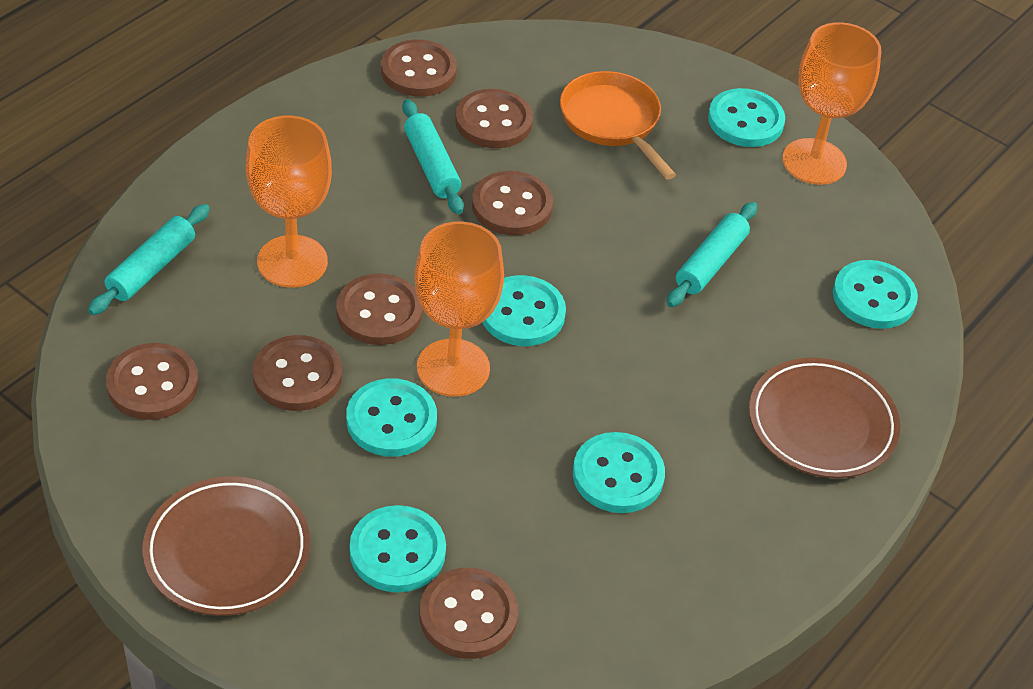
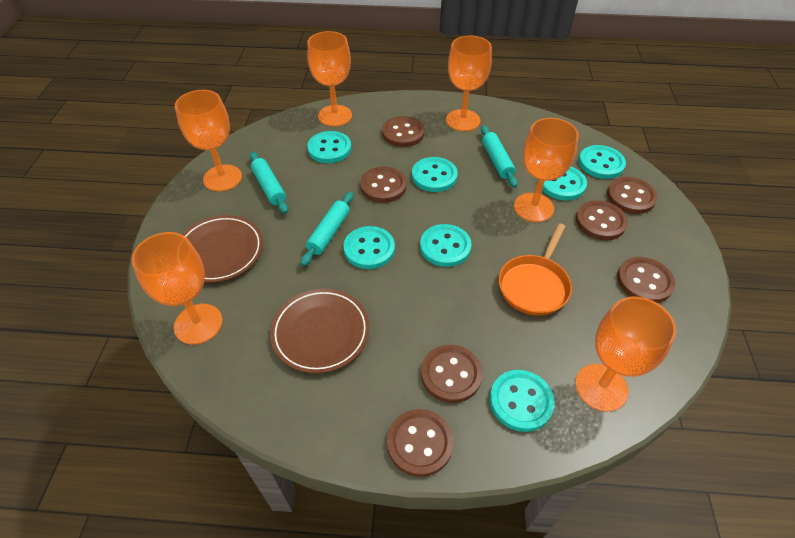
orange goblet: 3 -> 6
turquoise button: 6 -> 7

